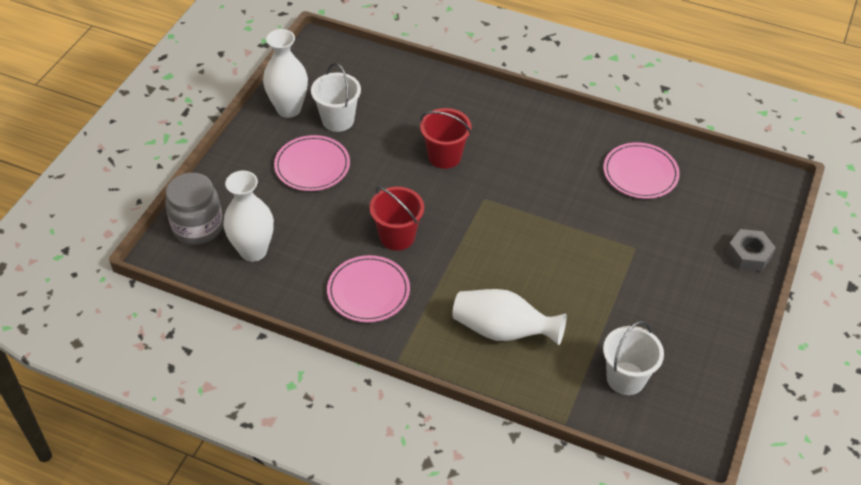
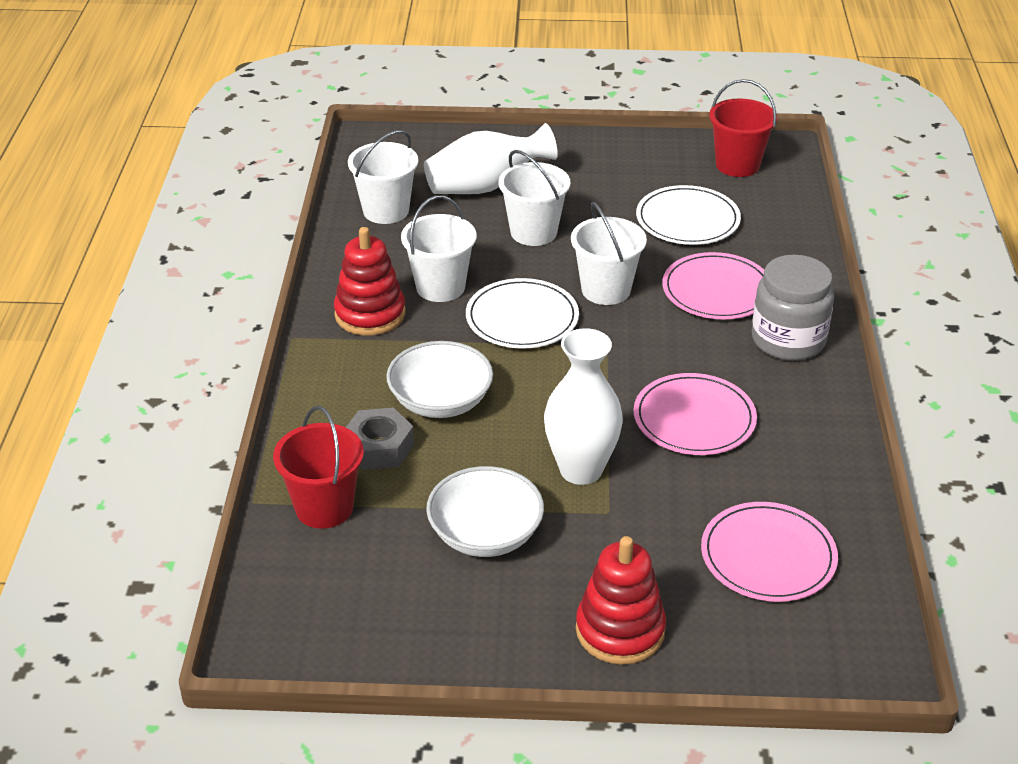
red stacking toy: 0 -> 2
white bowl: 0 -> 2
white bucket: 2 -> 4
white plate: 0 -> 2
white vase: 3 -> 2

